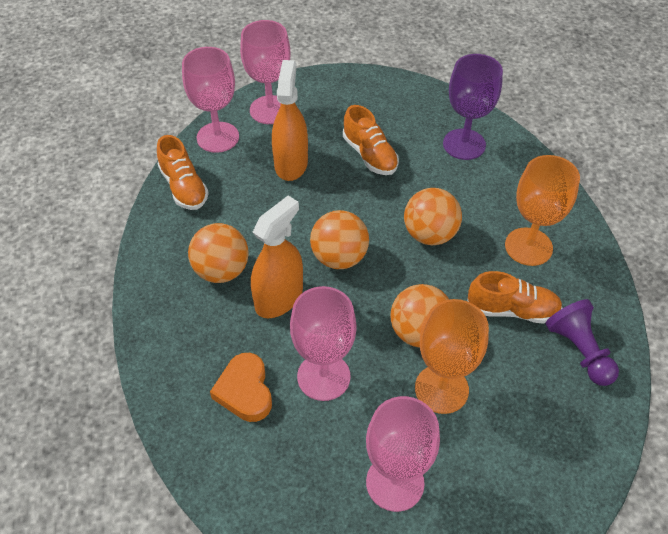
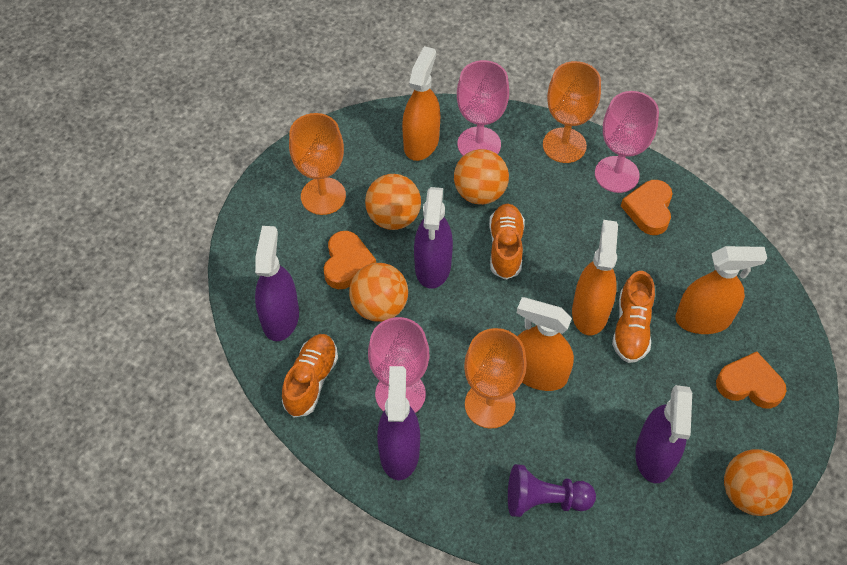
orange goblet: 2 -> 3
orange heart: 1 -> 3
orange spray bottle: 2 -> 4
pink goblet: 4 -> 3
purple goblet: 1 -> 0
purple spray bottle: 0 -> 4

